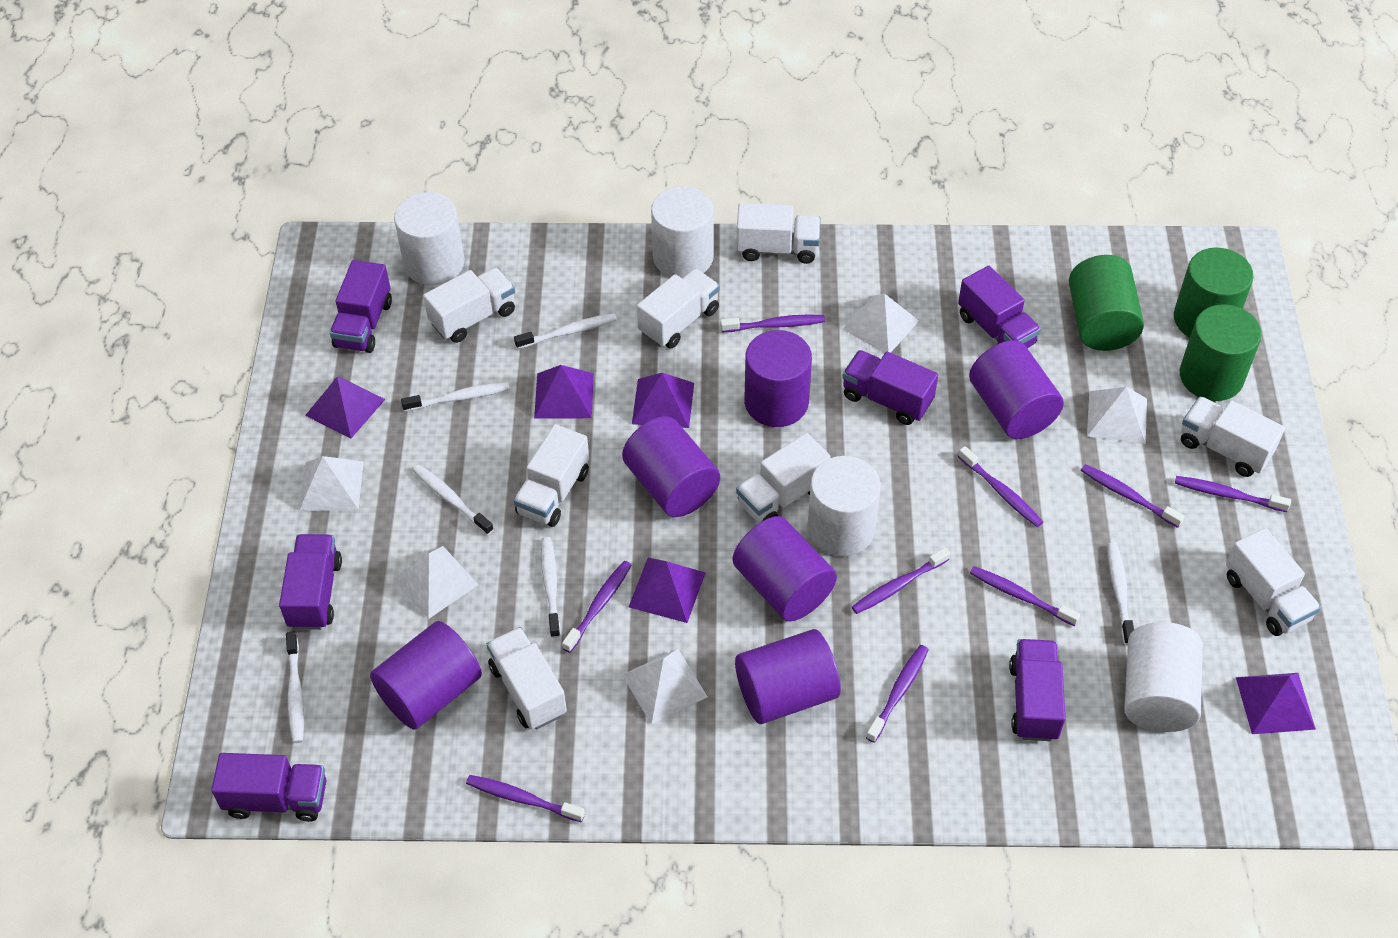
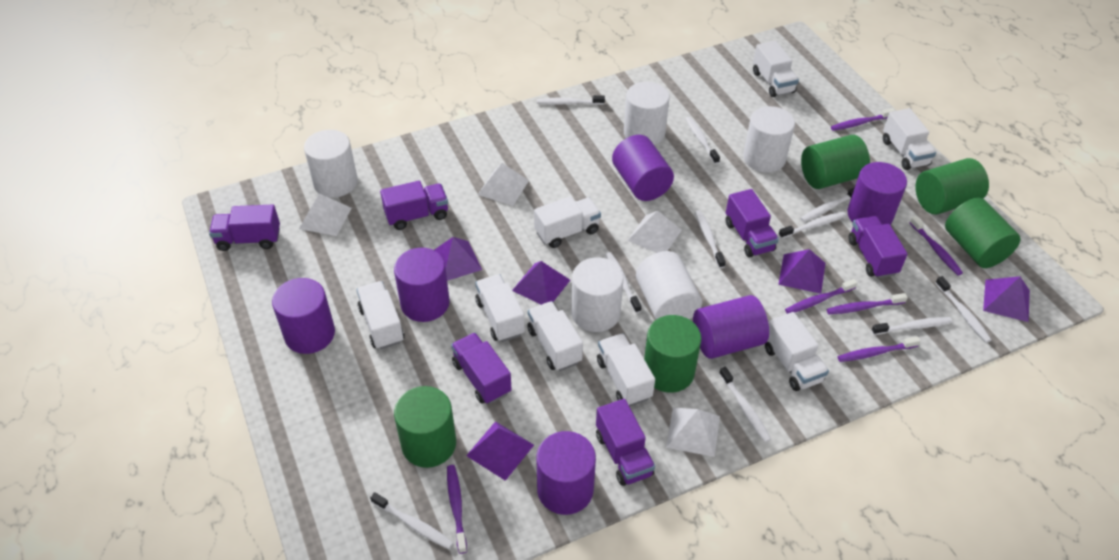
green cylinder: 3 -> 5
purple toothbrush: 9 -> 6
white cylinder: 4 -> 5
white pyramid: 5 -> 4
white toothbrush: 6 -> 10

